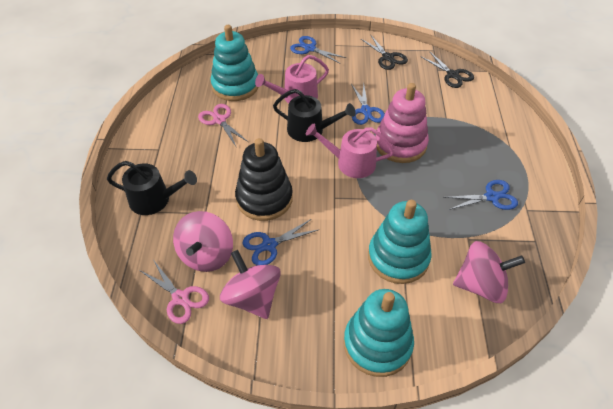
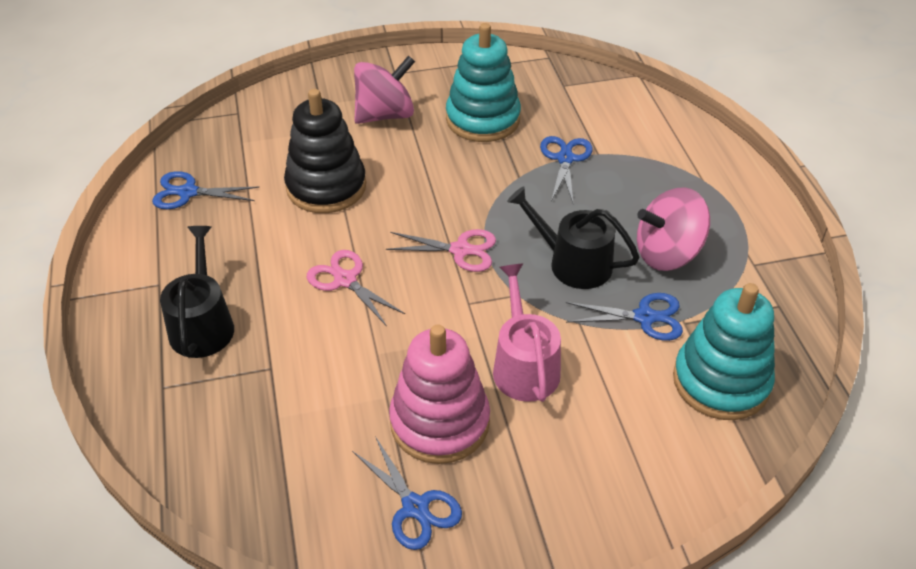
black scissors: 2 -> 0
pink spinning top: 3 -> 2
pink watering can: 2 -> 1
turquoise stacking toy: 3 -> 2

